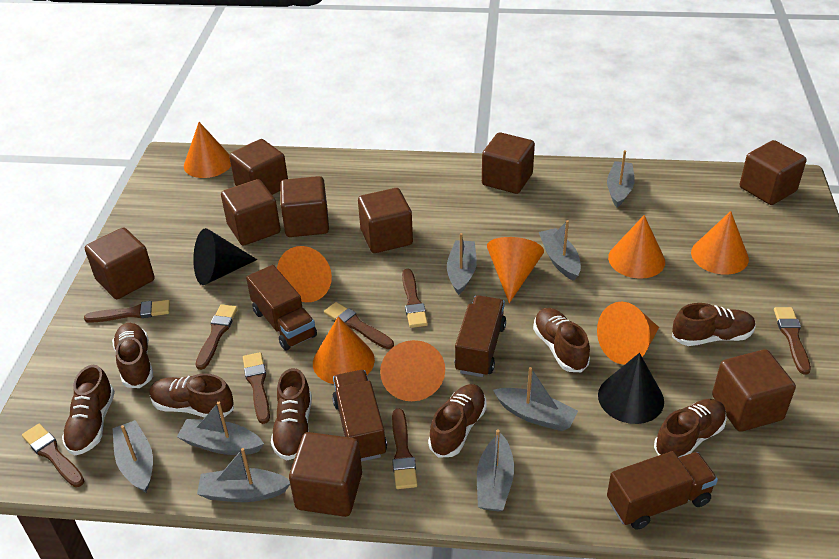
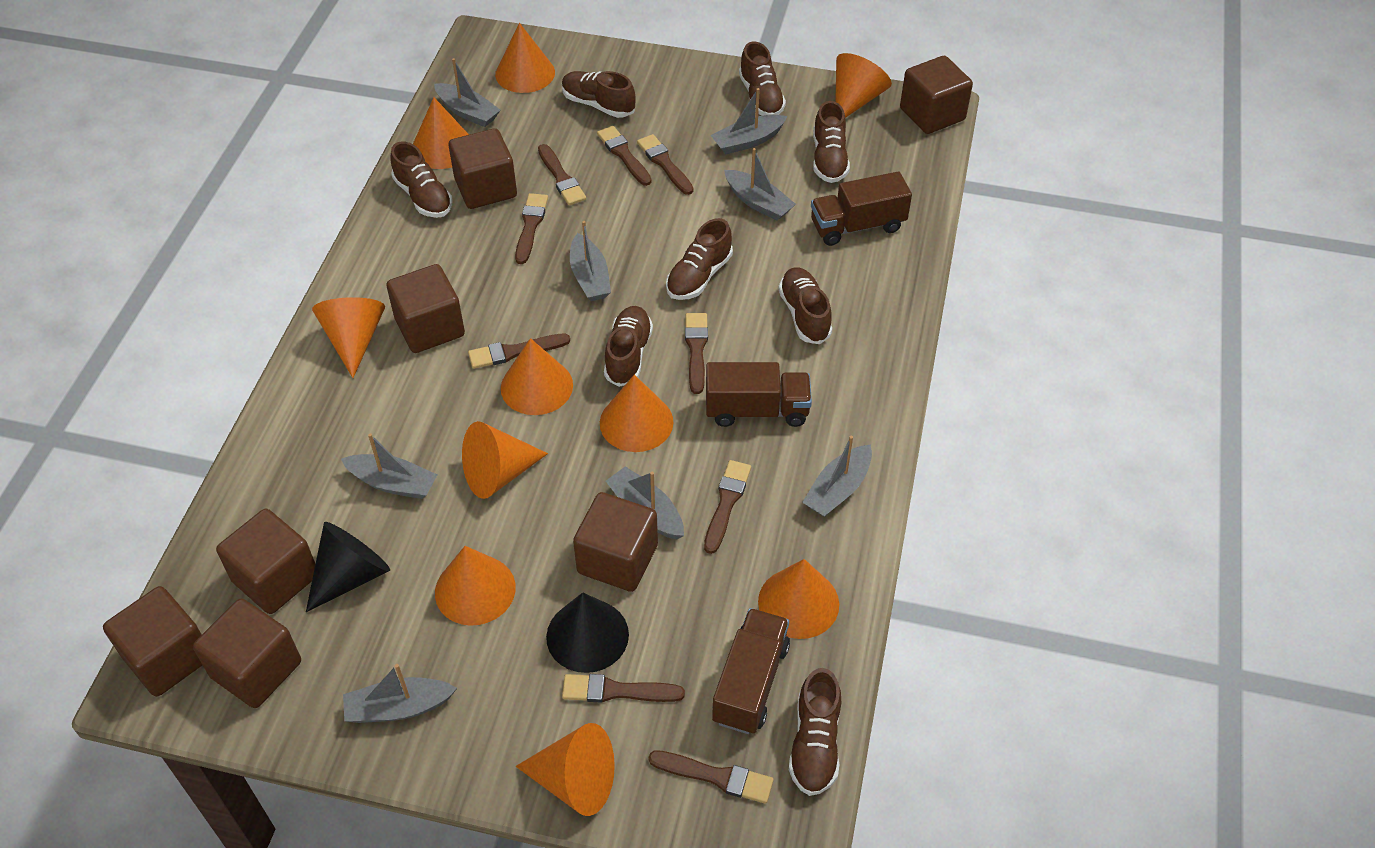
brown brush: 8 -> 9
brown cube: 9 -> 7
brown truck: 4 -> 3
orange cone: 8 -> 10

